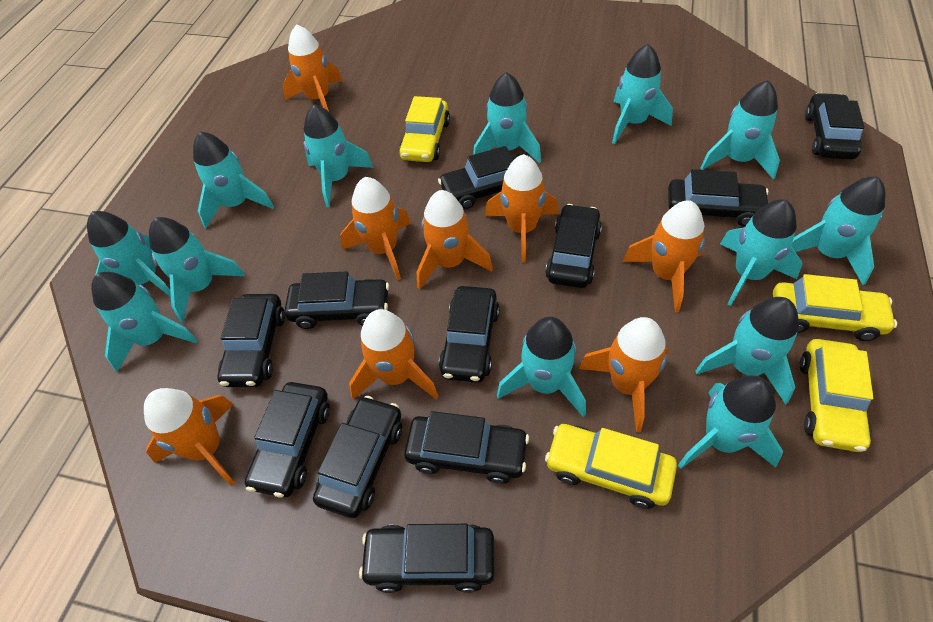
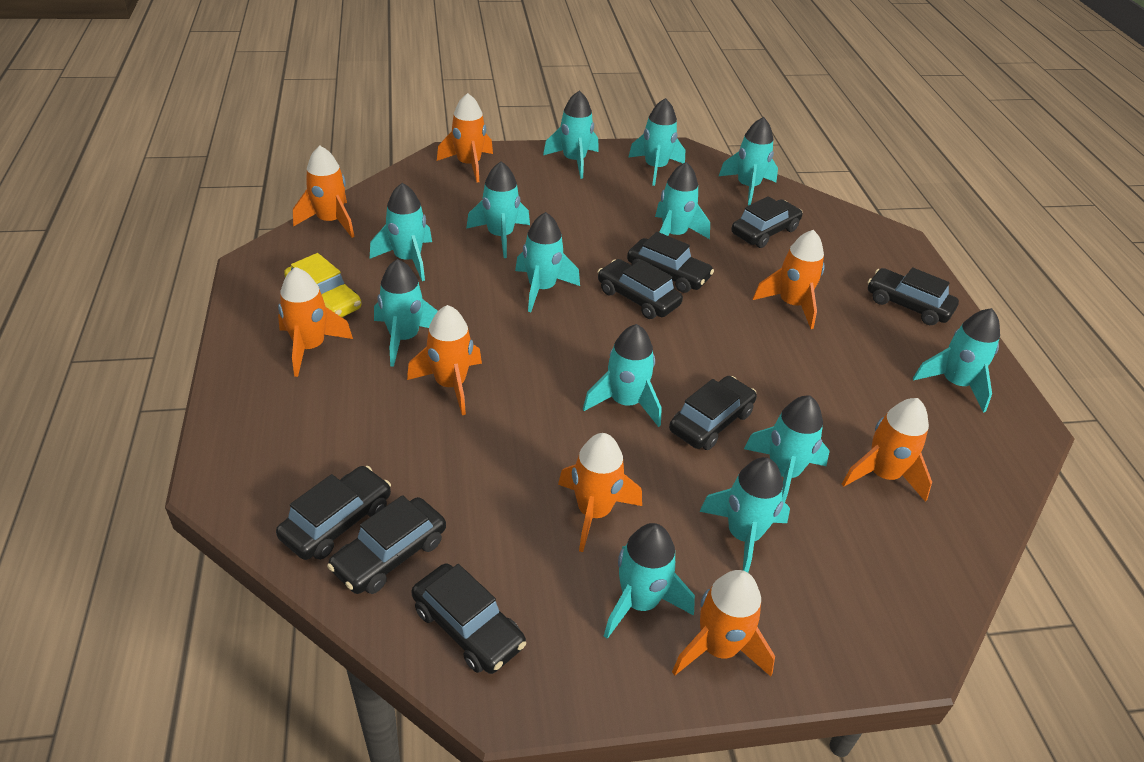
black car: 11 -> 8
yellow car: 4 -> 1

